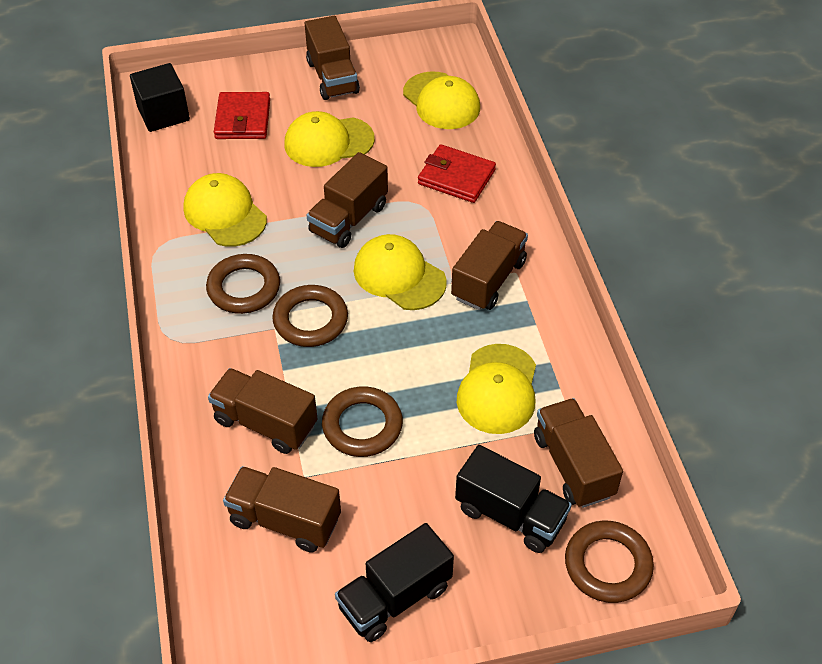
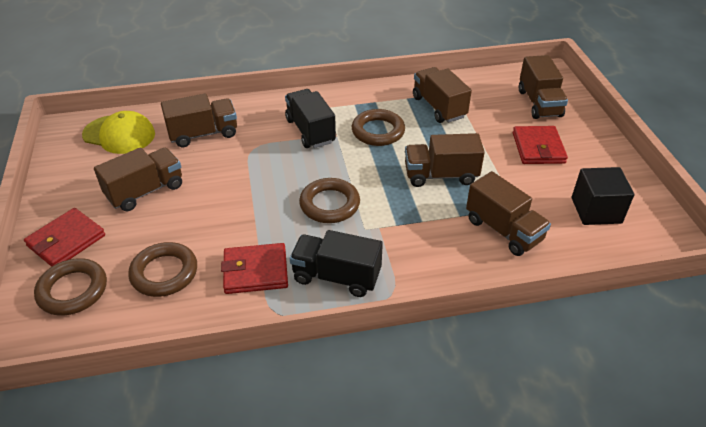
red wallet: 2 -> 3
yellow cap: 5 -> 1

